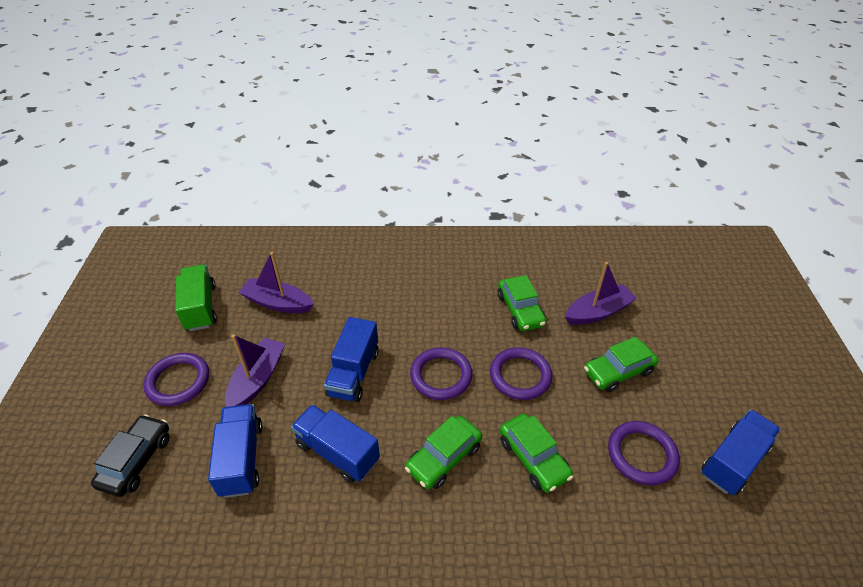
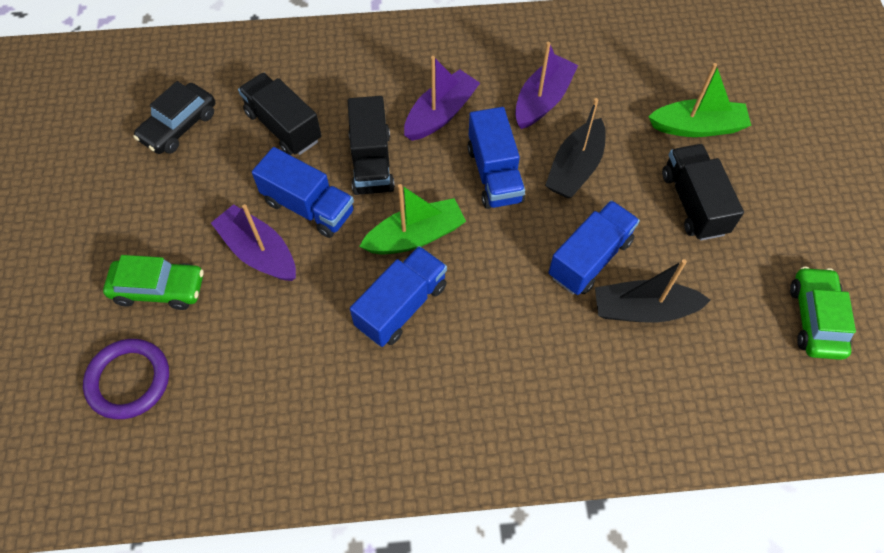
black boat: 0 -> 2
black truck: 0 -> 3
green boat: 0 -> 2
green car: 4 -> 2
green truck: 1 -> 0
purple ring: 4 -> 1

